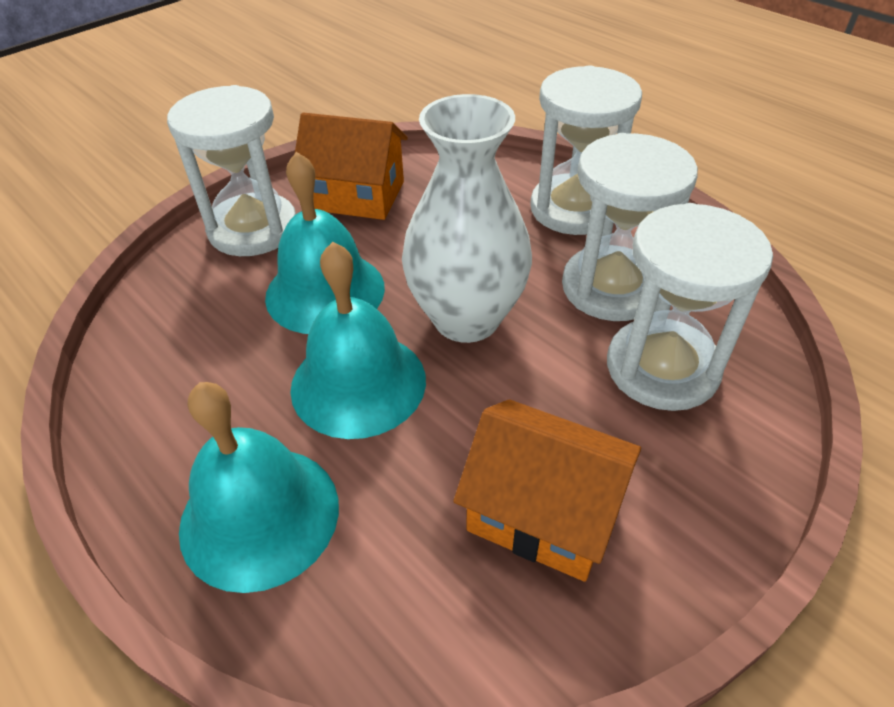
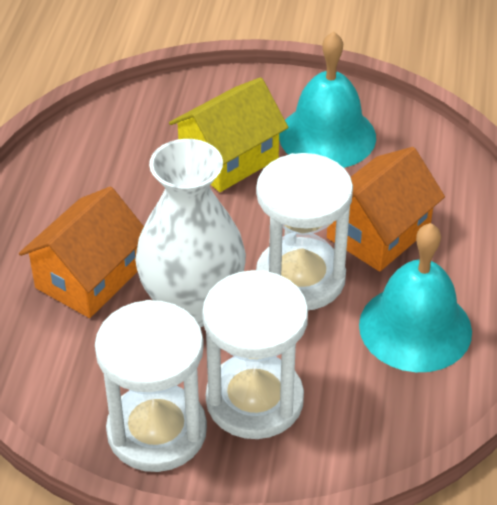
turquoise bell: 3 -> 2
white hourglass: 4 -> 3
yellow house: 0 -> 1

